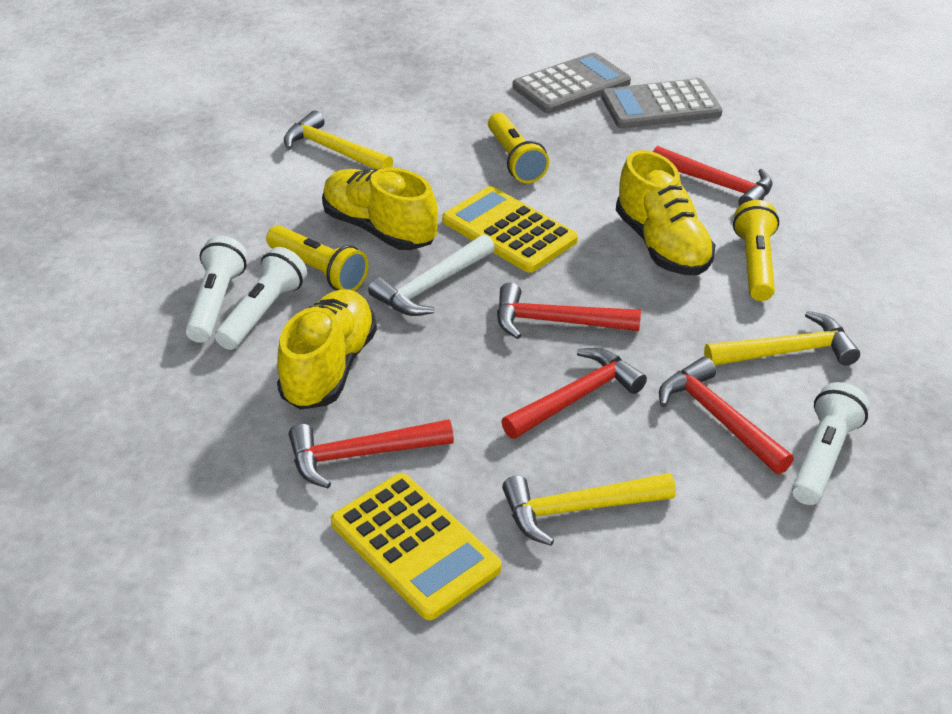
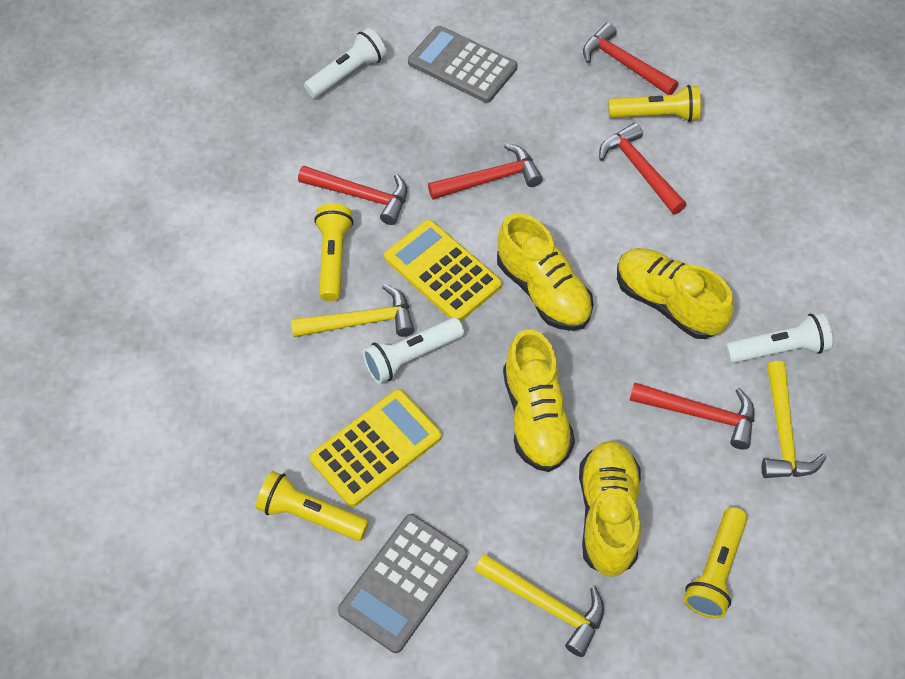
white hammer: 1 -> 0
yellow flashlight: 3 -> 4
yellow shoe: 3 -> 4

